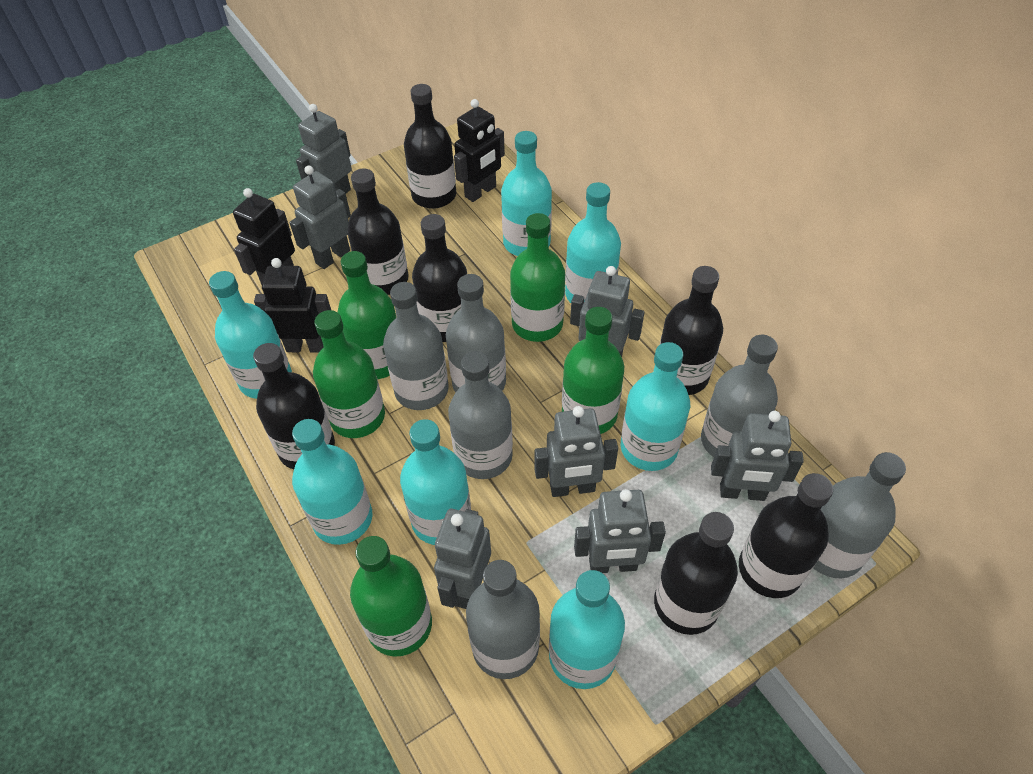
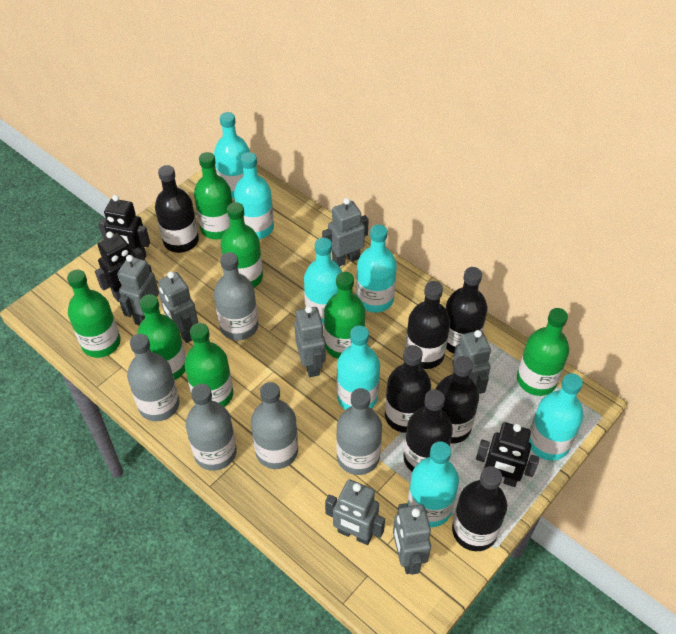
green bottle: 5 -> 7
grey bottle: 6 -> 5

